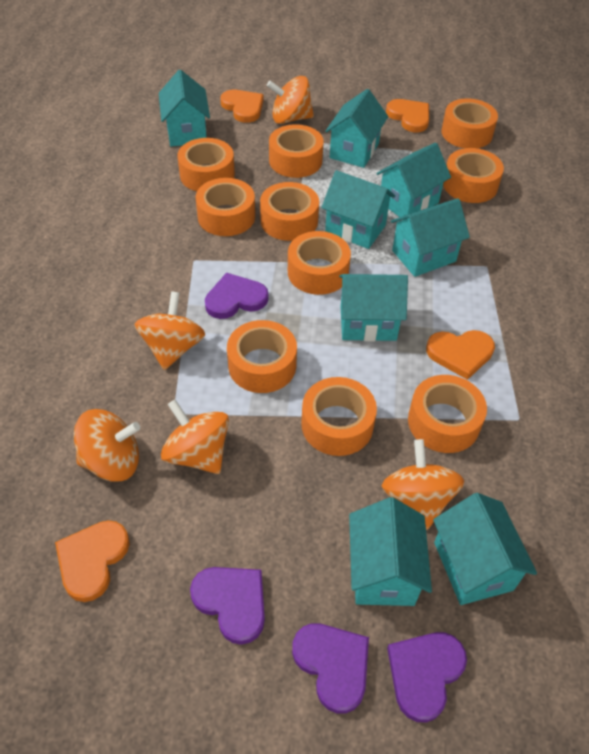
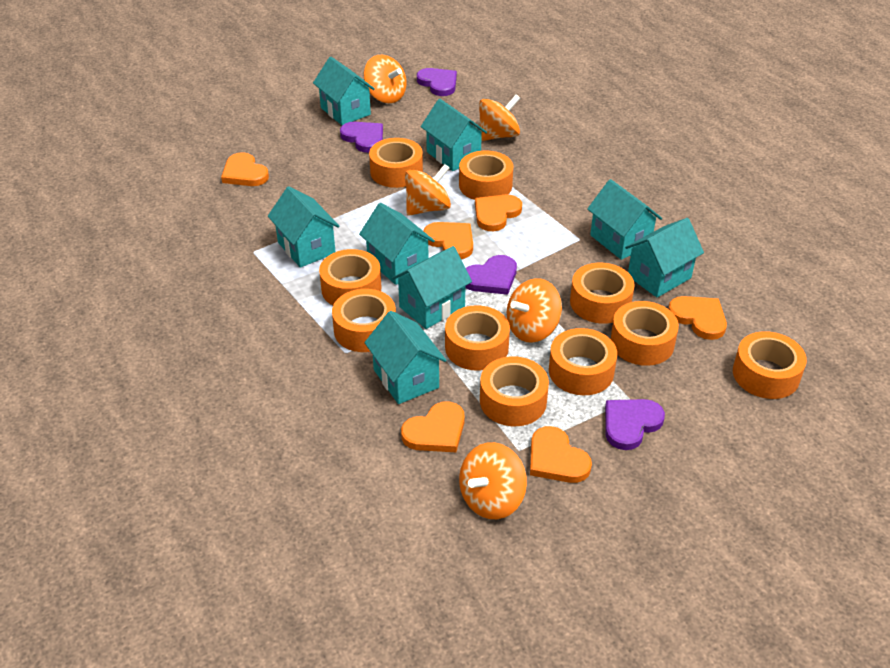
orange heart: 4 -> 6

